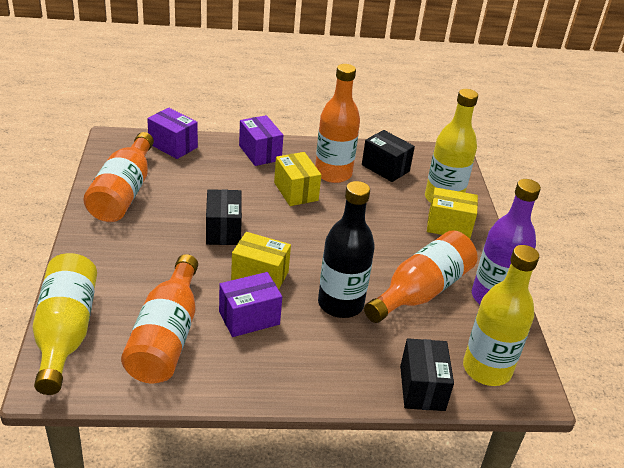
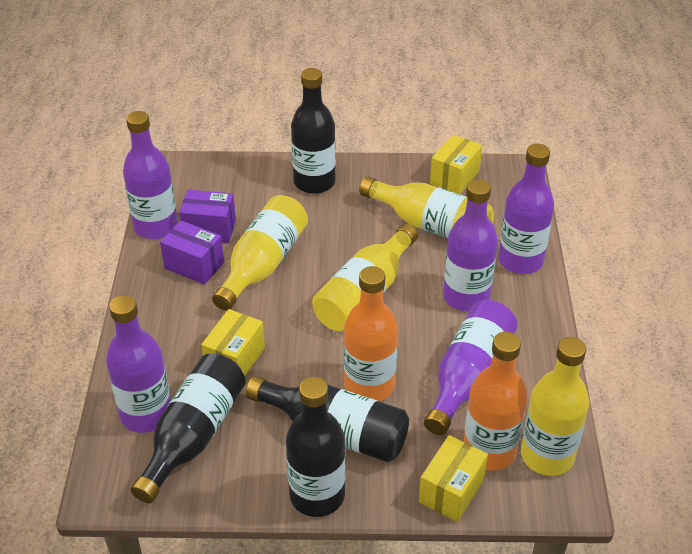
black bottle: 1 -> 4
black box: 3 -> 0
orange bottle: 4 -> 2
purple bottle: 1 -> 5
purple box: 3 -> 2
yellow bottle: 3 -> 4

